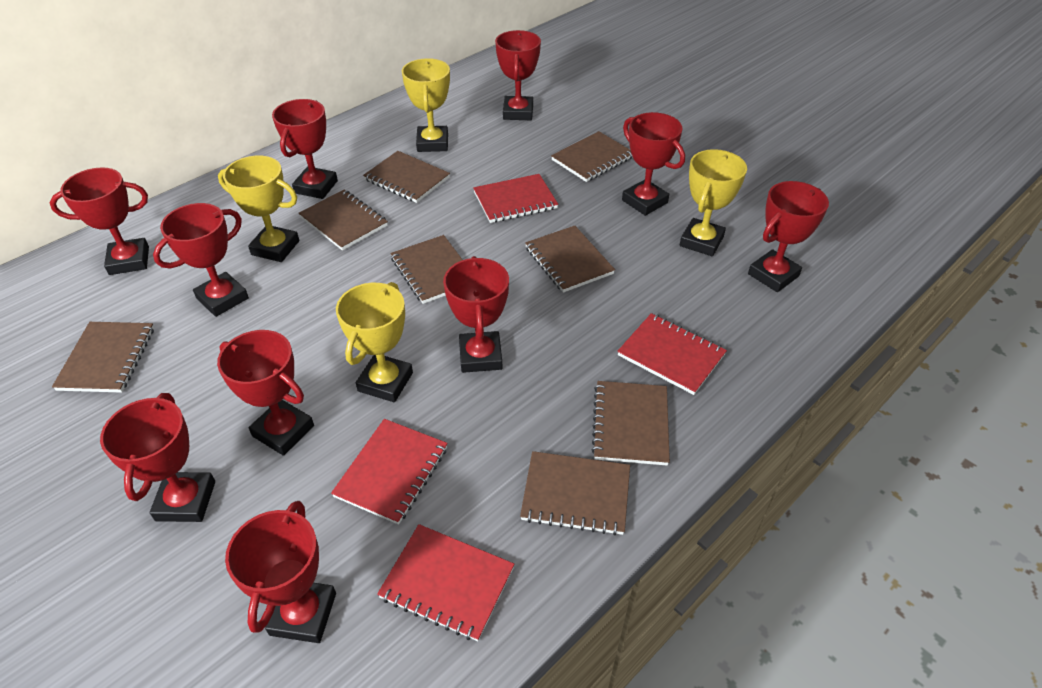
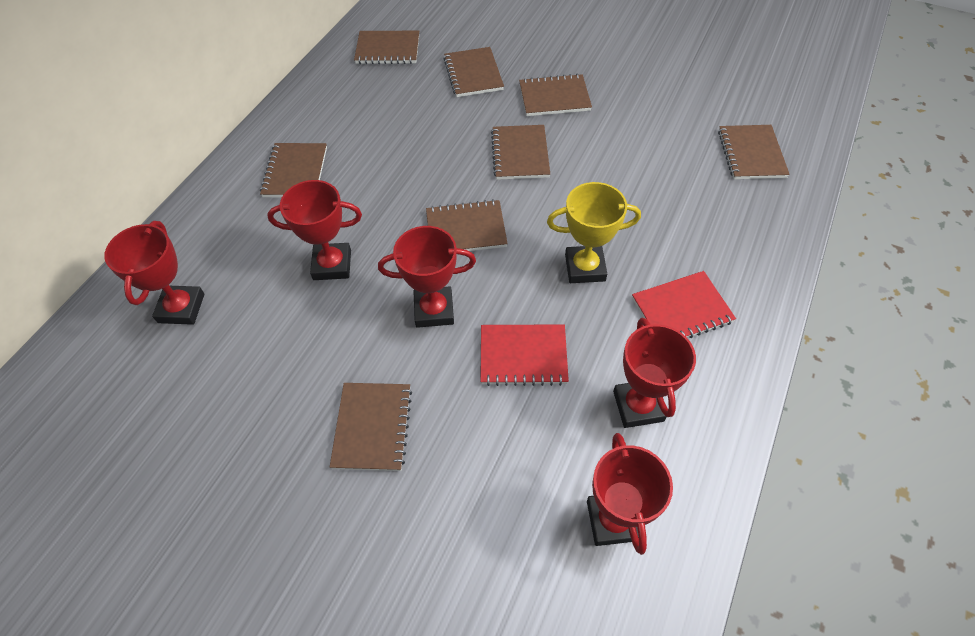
red notebook: 4 -> 2
red trophy: 10 -> 5
yellow trophy: 4 -> 1

